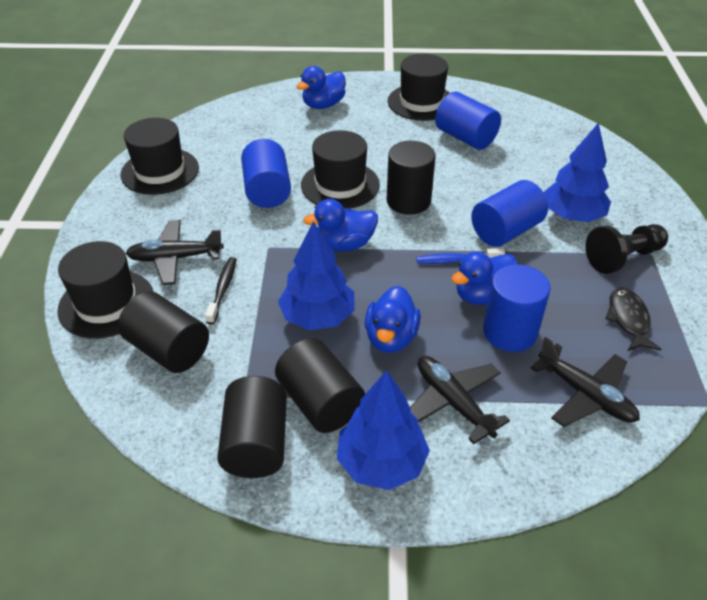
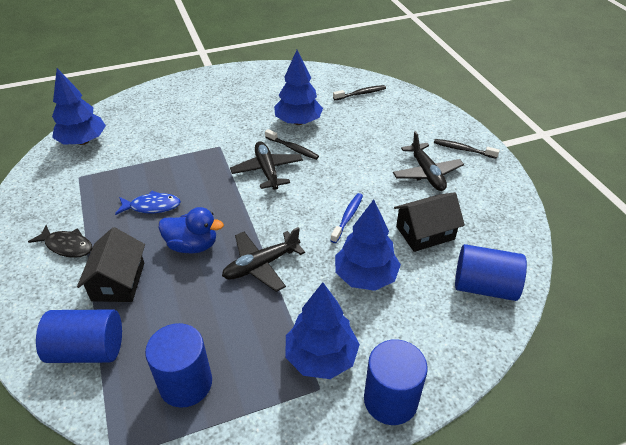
black cylinder: 4 -> 0
black hat: 4 -> 0
black house: 0 -> 2
black pawn: 1 -> 0
black toothbrush: 1 -> 3
blue duck: 4 -> 1
blue fish: 0 -> 1
blue tree: 3 -> 4

